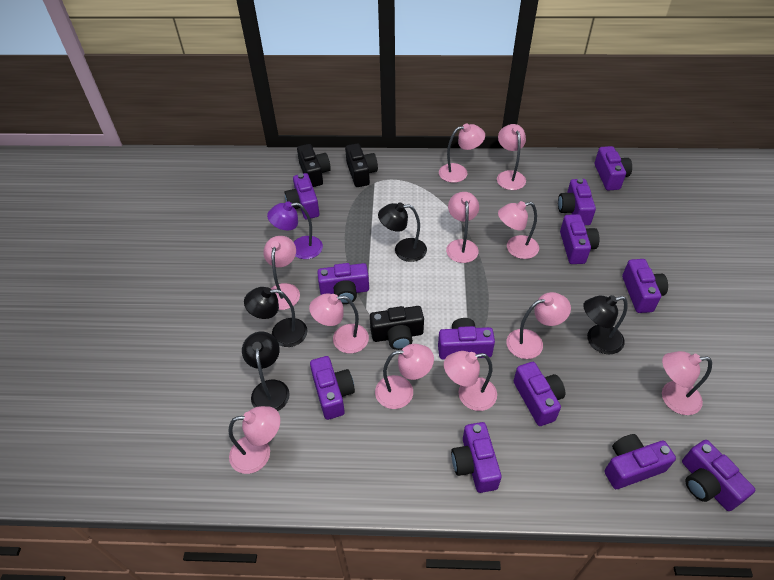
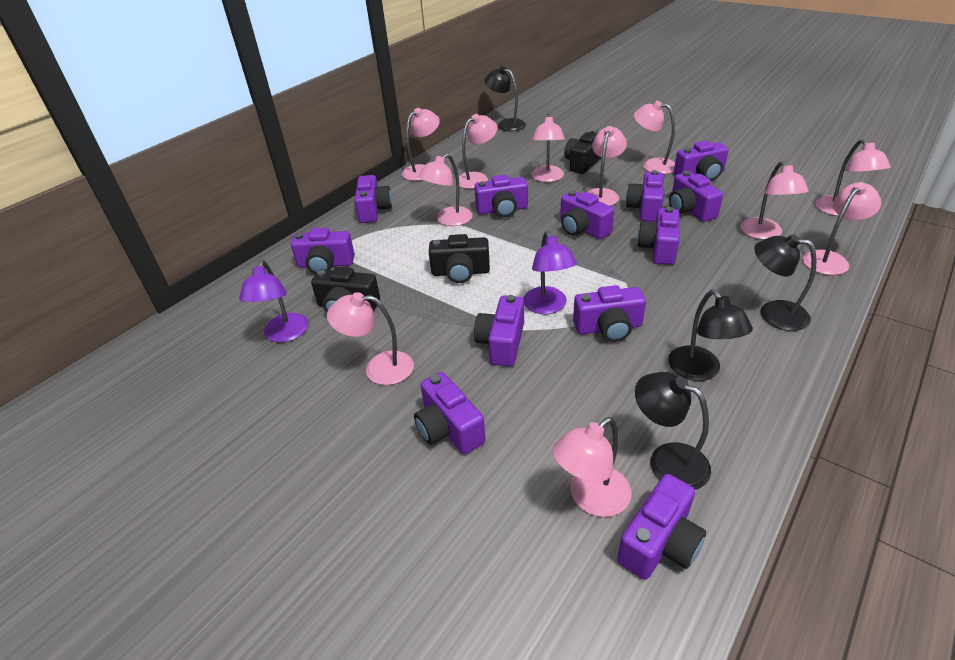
purple lamp: 1 -> 2

